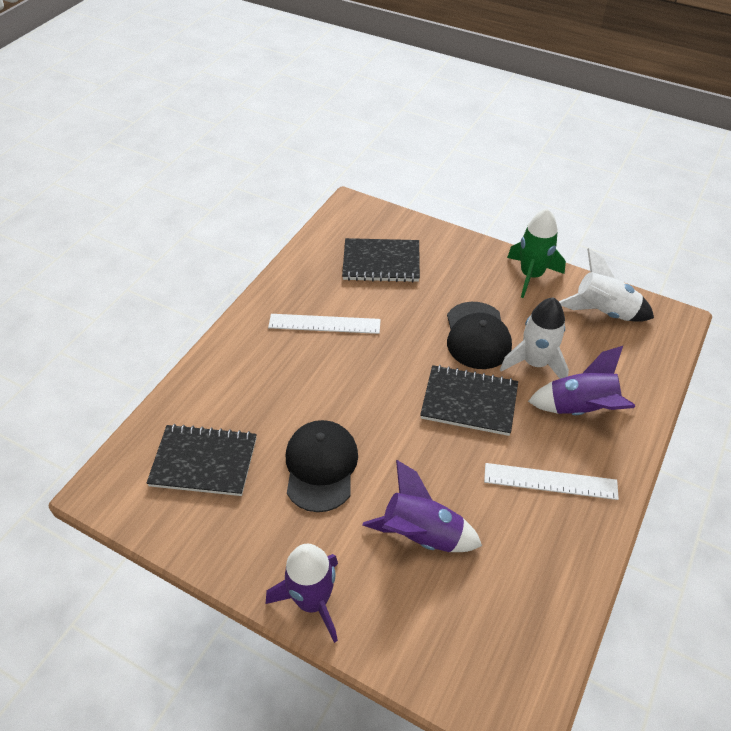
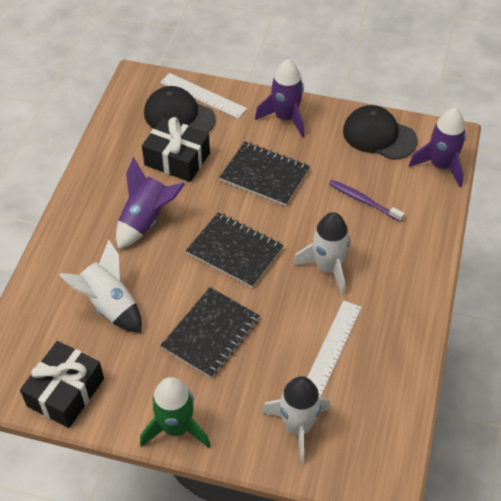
black gift: 0 -> 2
purple toothbrush: 0 -> 1
white rocket: 2 -> 3

